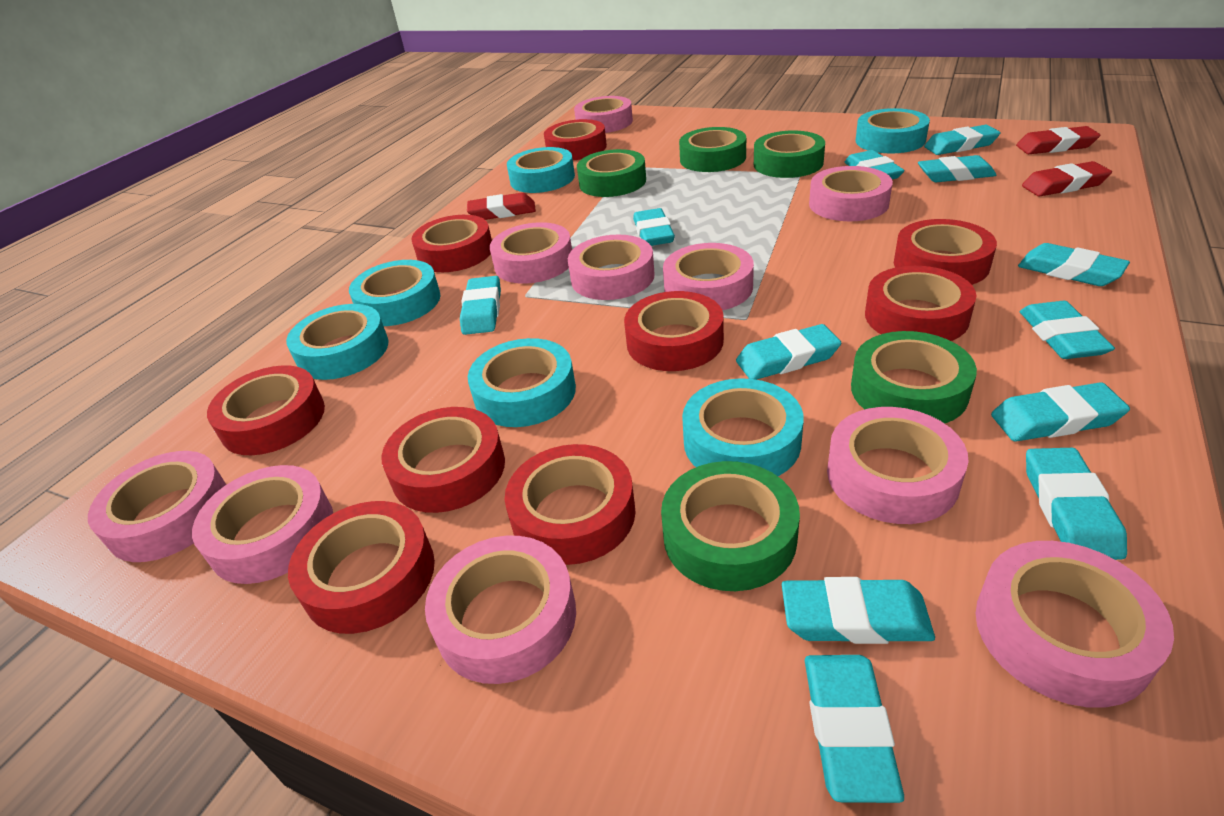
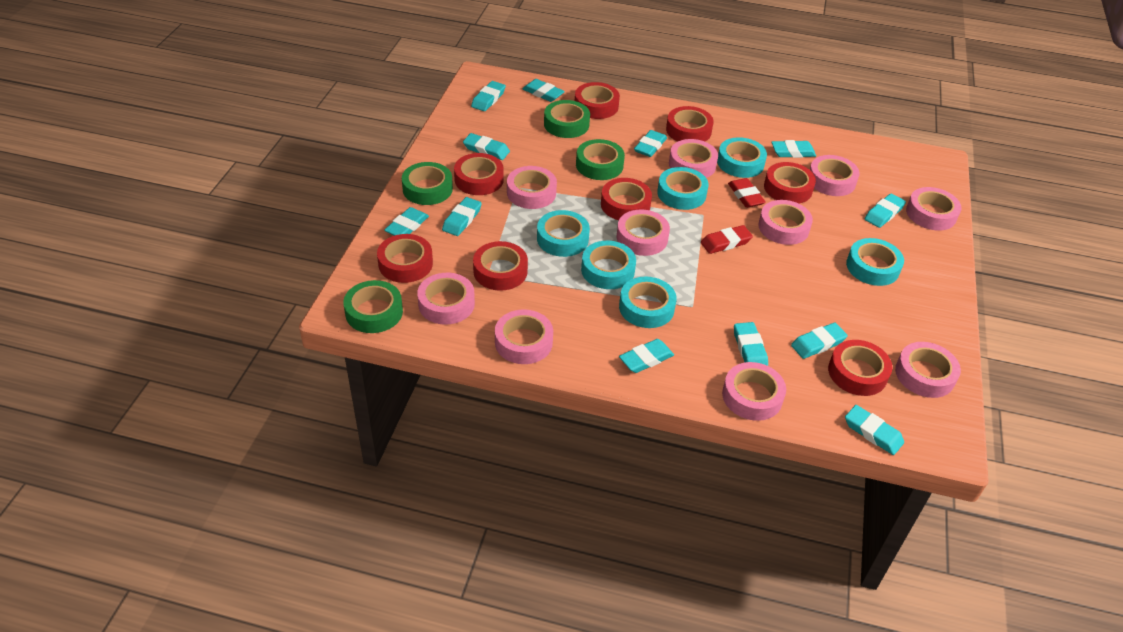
green tape: 5 -> 4
red eraser: 3 -> 2
red tape: 9 -> 8

